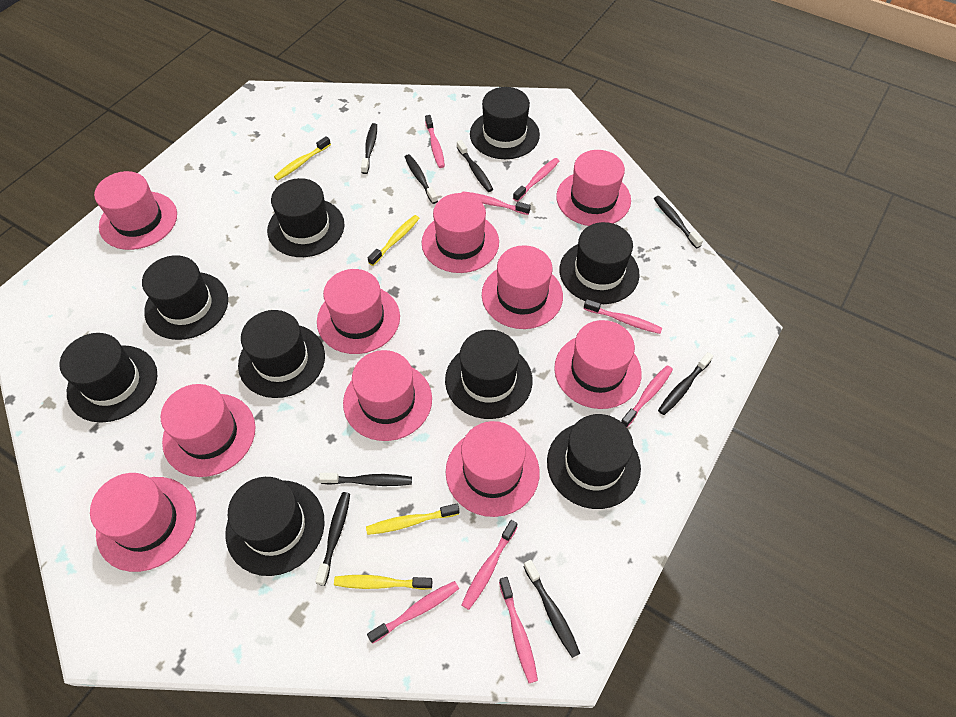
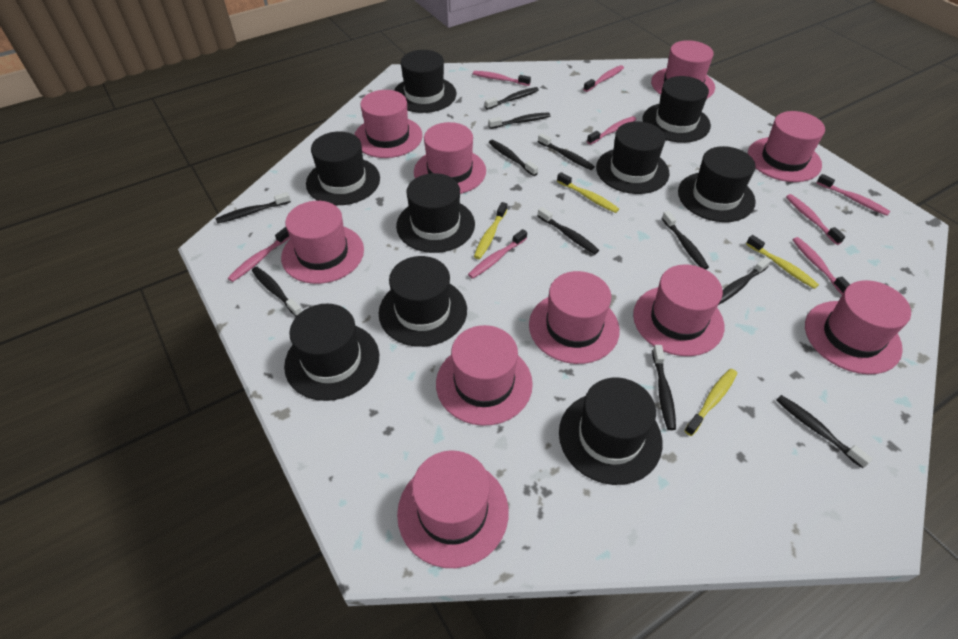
black toothbrush: 8 -> 11

